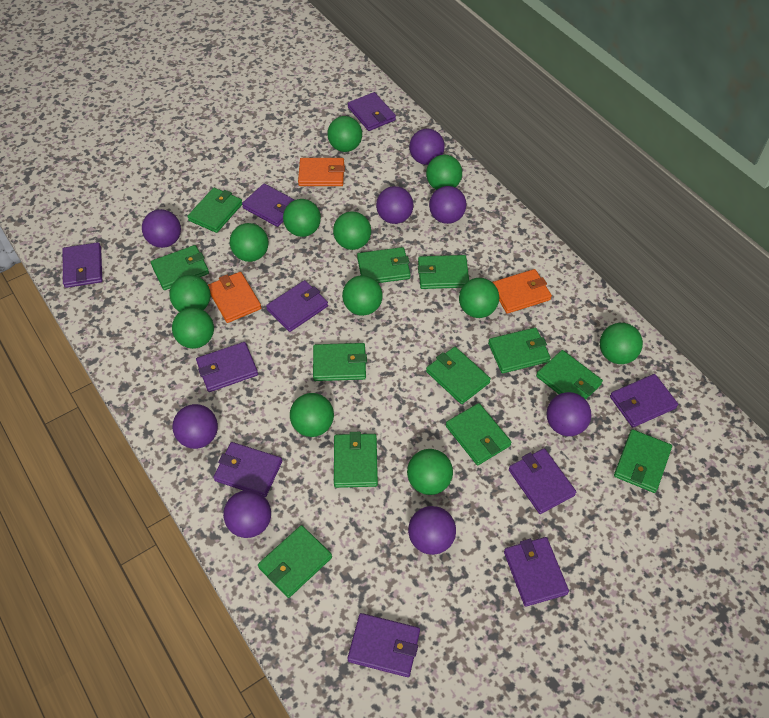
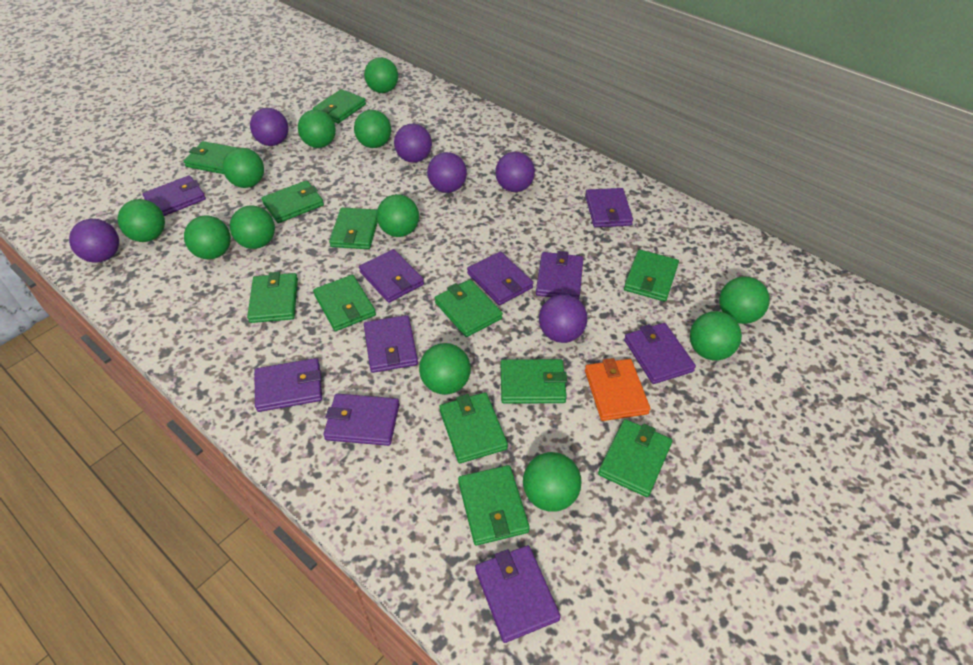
orange wallet: 3 -> 1
purple ball: 8 -> 6

